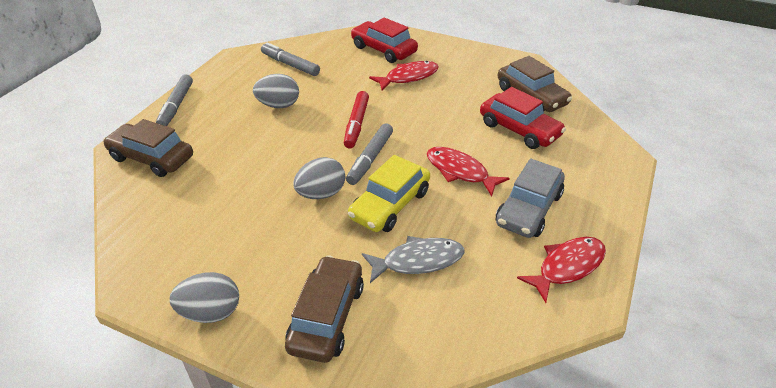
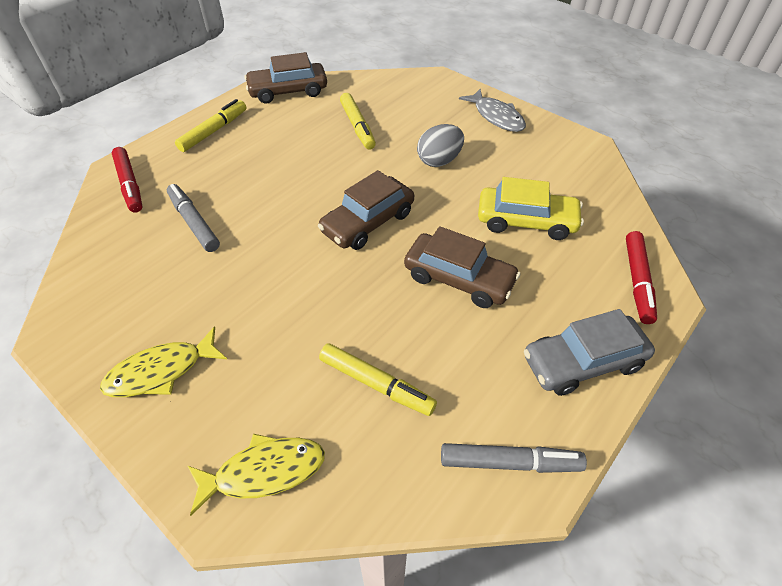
grey egg: 3 -> 1
grey marker: 3 -> 2
red car: 2 -> 0
red fish: 3 -> 0
red marker: 1 -> 2
yellow fish: 0 -> 2
yellow marker: 0 -> 3

